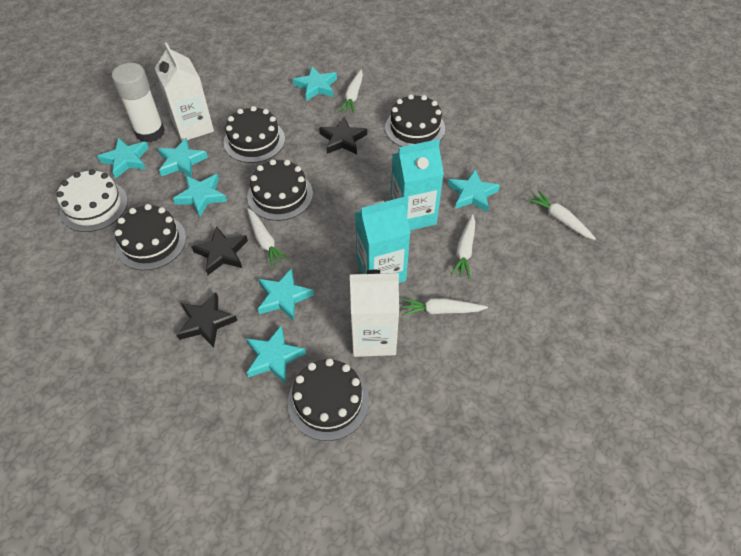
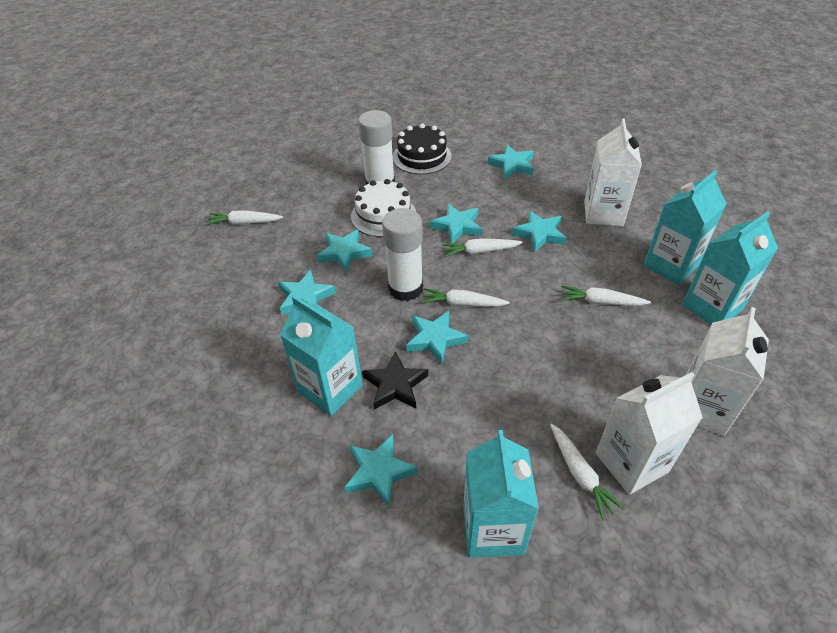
black cake: 5 -> 1
black star: 3 -> 1
turquoise carton: 2 -> 4
white carton: 2 -> 3
white glue stick: 1 -> 2

